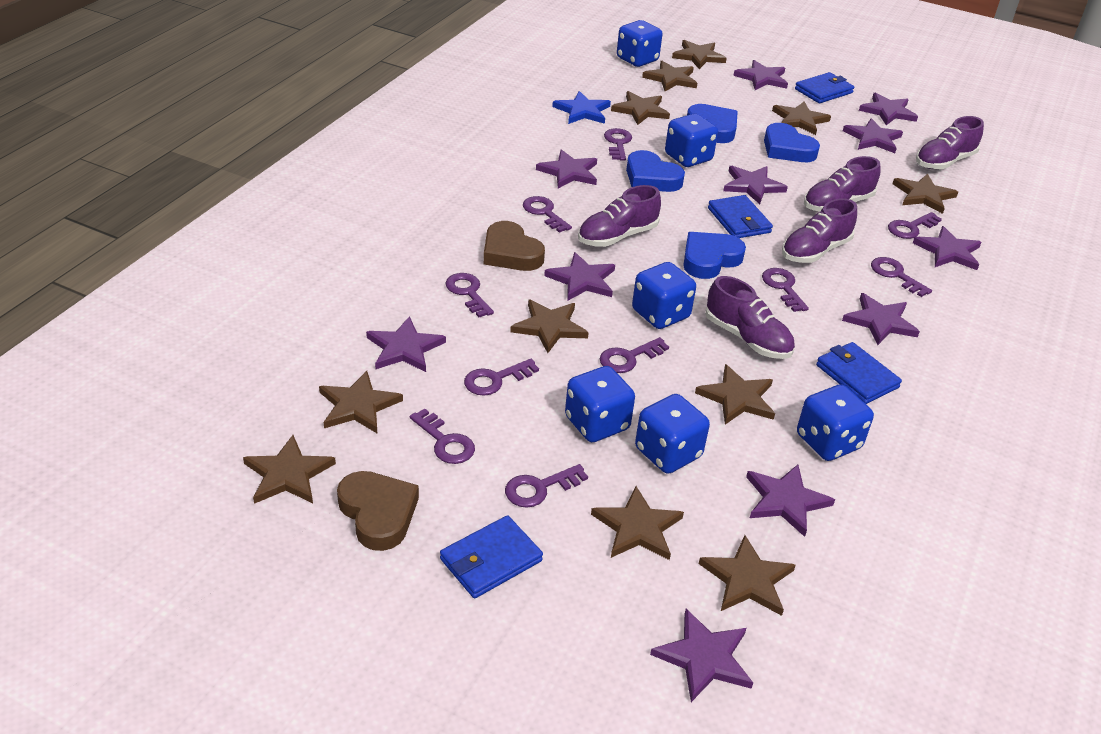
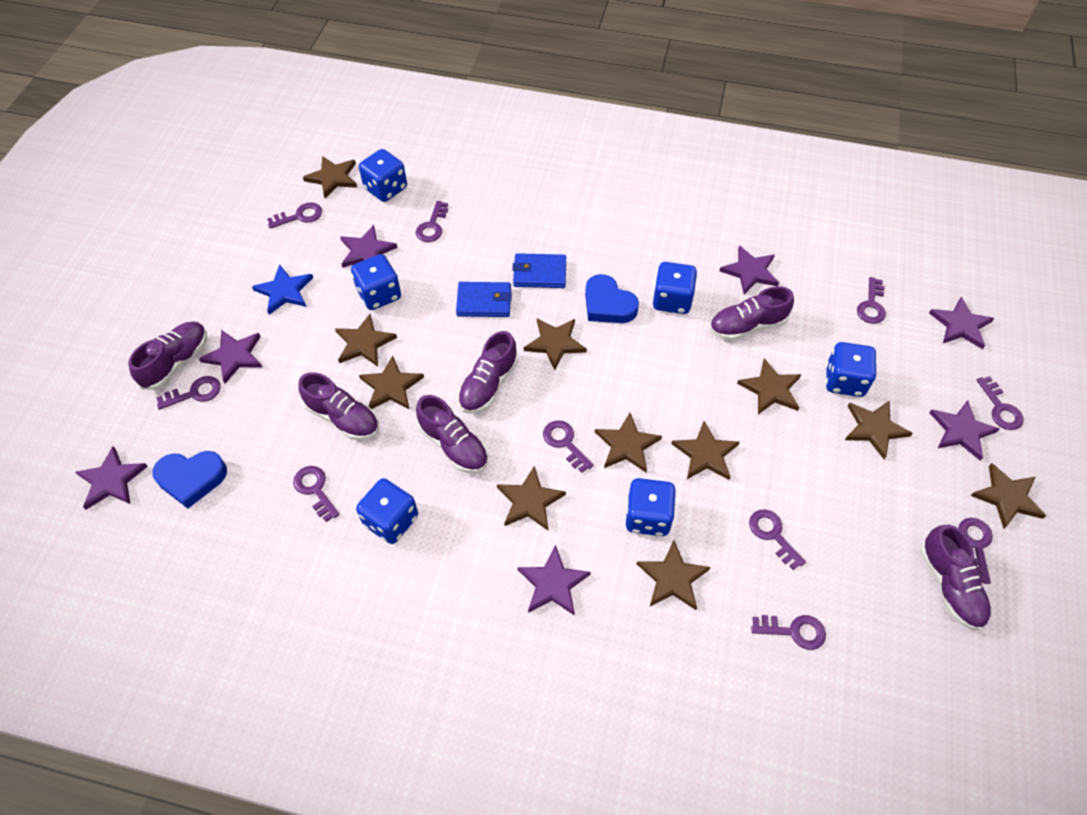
blue heart: 4 -> 2
blue wallet: 4 -> 2
brown heart: 2 -> 0
purple shoe: 5 -> 6
purple star: 11 -> 7

